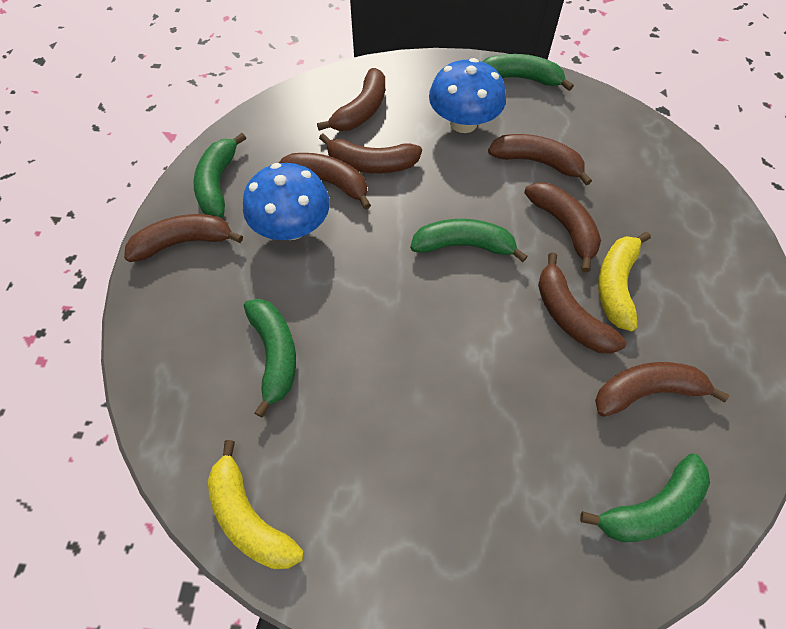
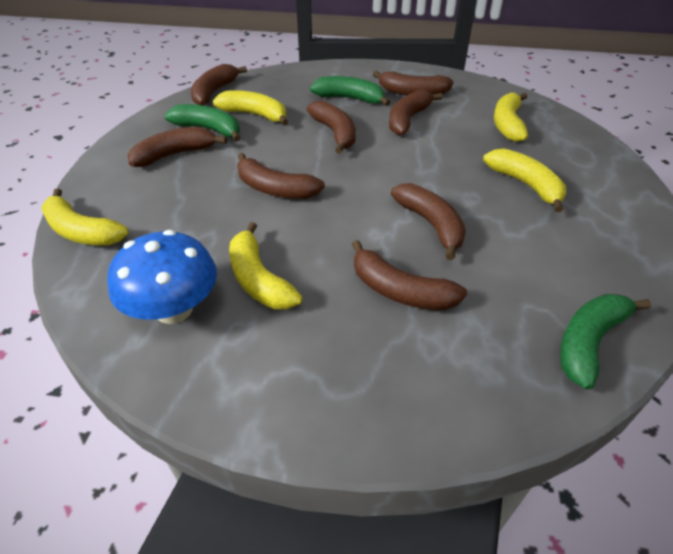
blue mushroom: 2 -> 1
green banana: 5 -> 3
yellow banana: 2 -> 5

